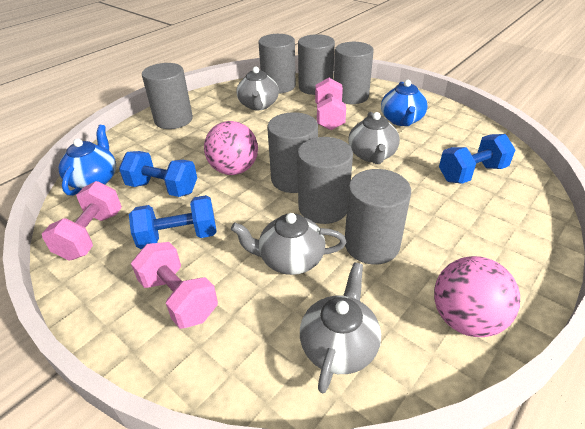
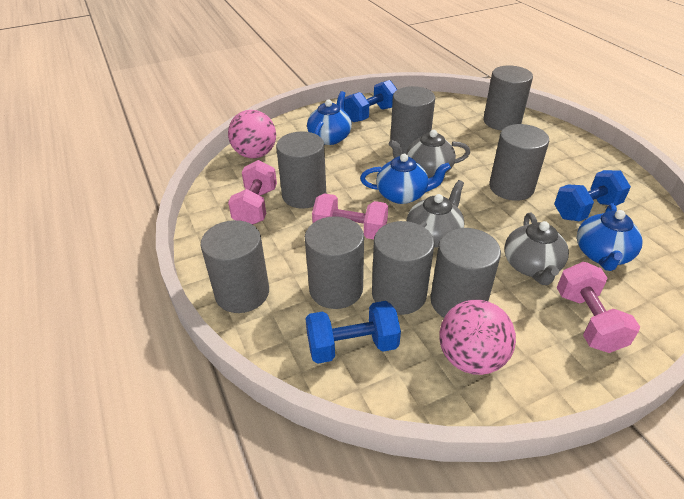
blue teapot: 2 -> 3
grey cylinder: 7 -> 8
grey teapot: 4 -> 3

